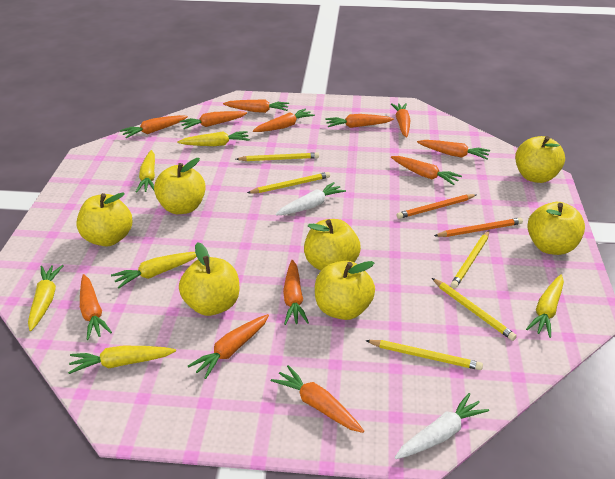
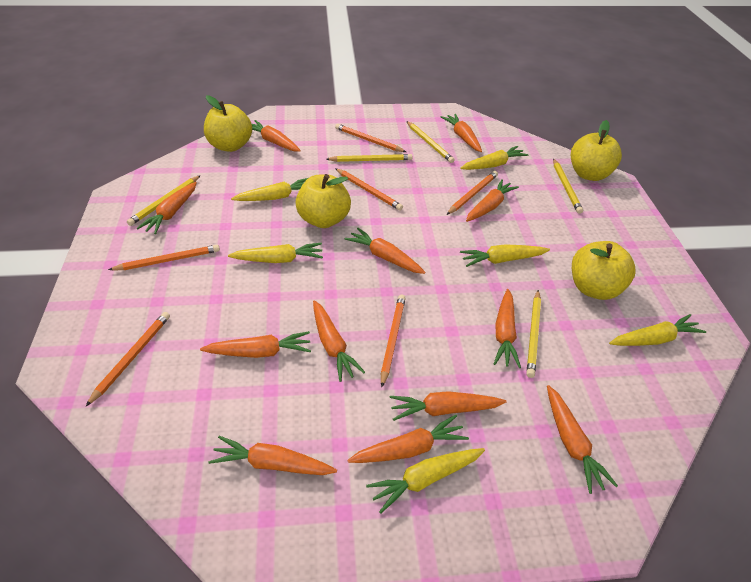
orange pencil: 2 -> 6
white carrot: 2 -> 0
yellow apple: 7 -> 4

